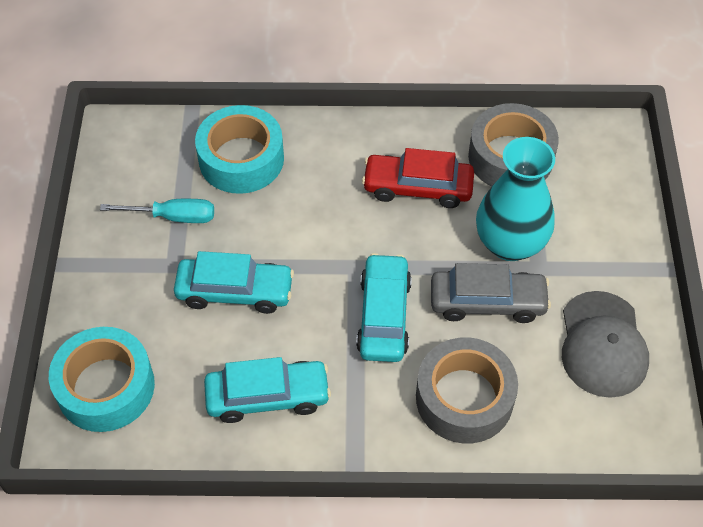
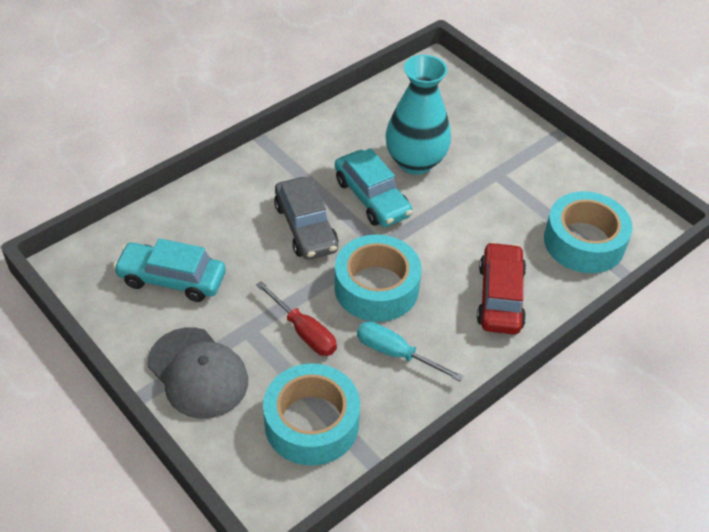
grey tape: 2 -> 0
red screwdriver: 0 -> 1
turquoise car: 3 -> 2
turquoise tape: 2 -> 3

